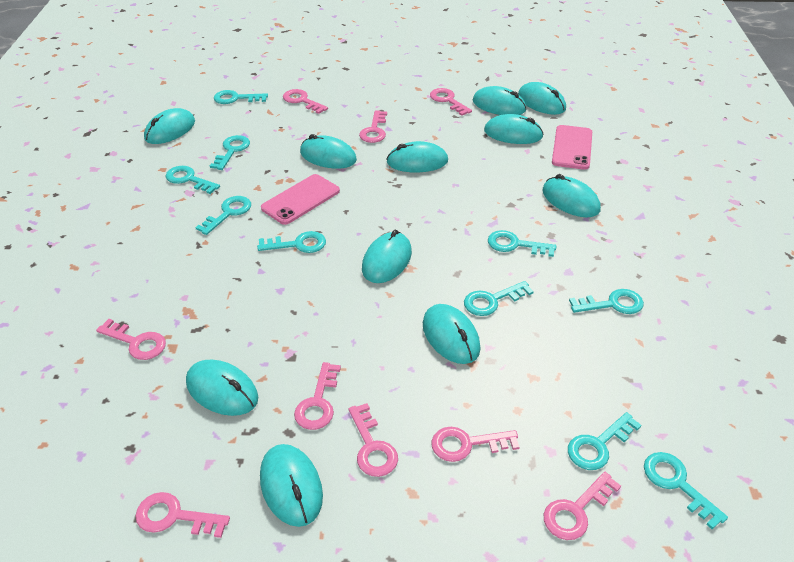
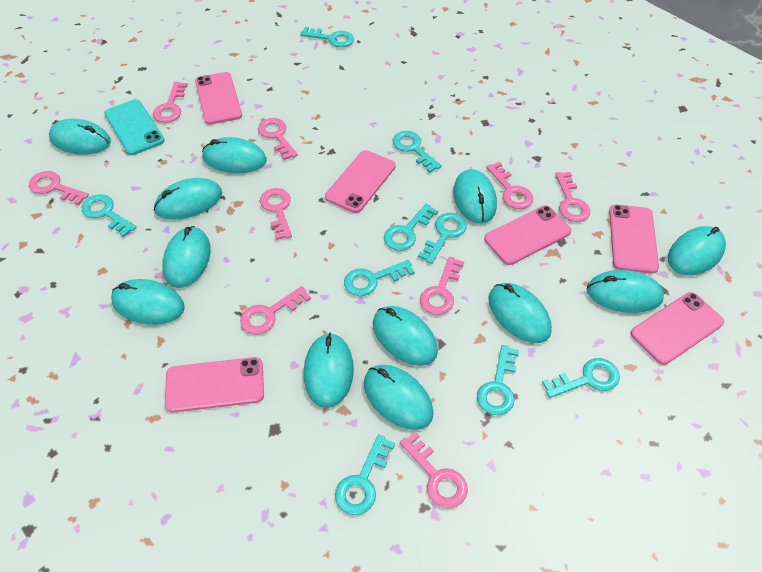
pink phone: 2 -> 6
turquoise key: 10 -> 9
turquoise mouse: 11 -> 12
turquoise phone: 0 -> 1

